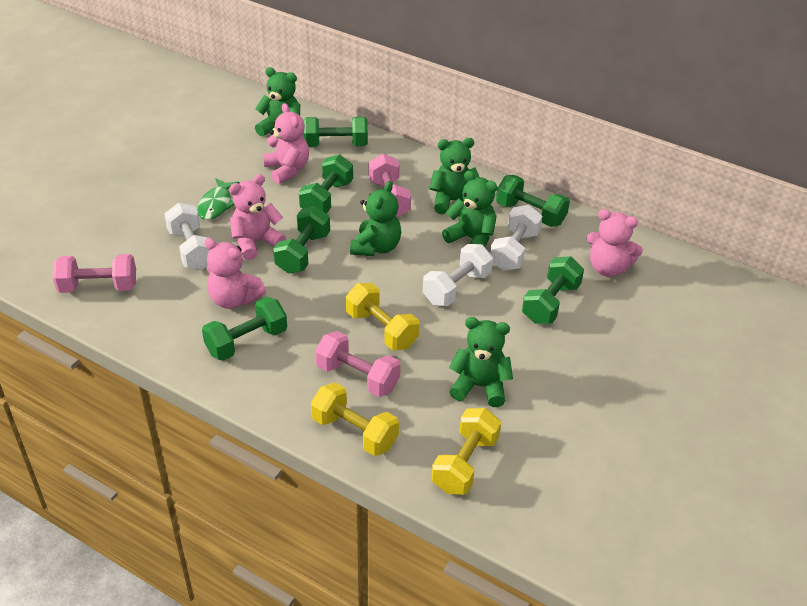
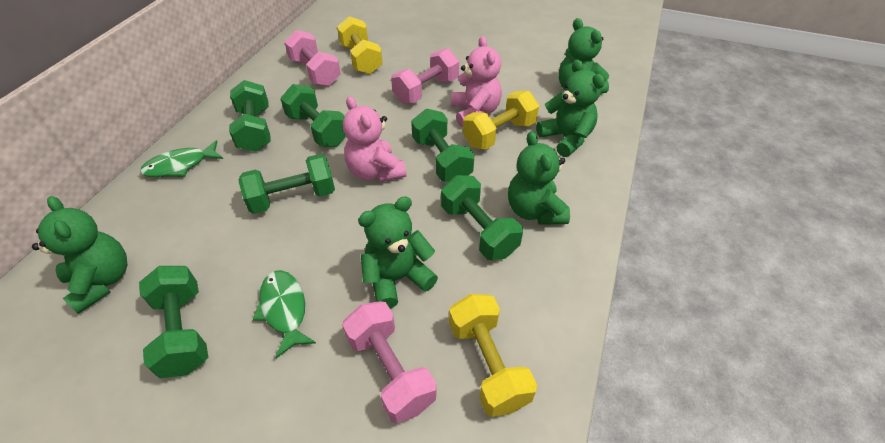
green fish: 1 -> 2
pink teddy bear: 4 -> 2
white dumbbell: 3 -> 0

